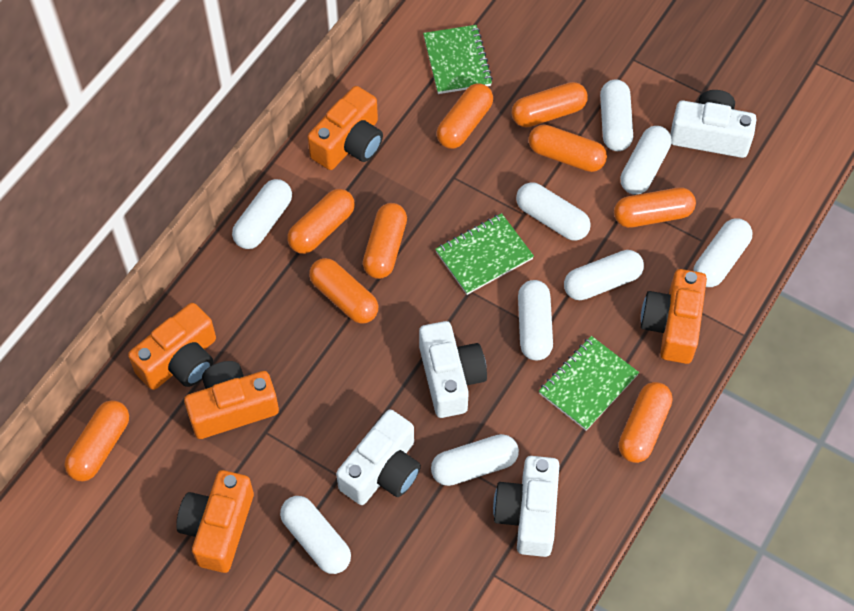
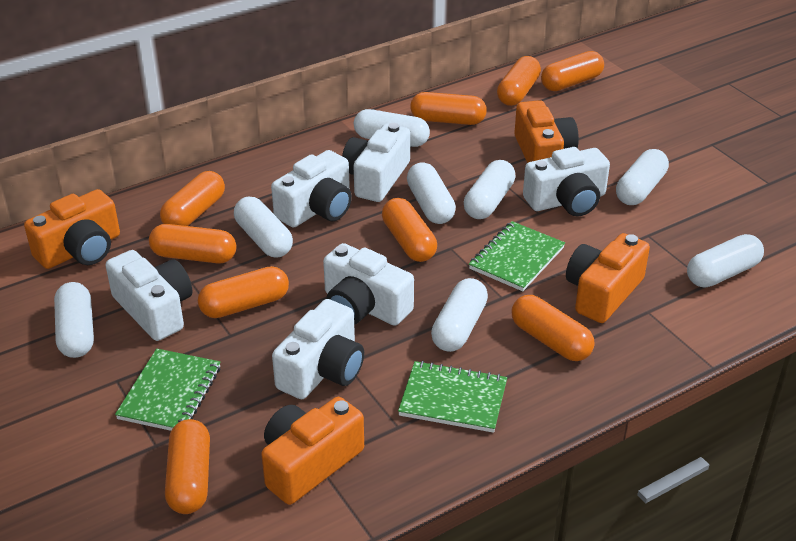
orange camera: 5 -> 4
white camera: 4 -> 6
white capsule: 9 -> 8

